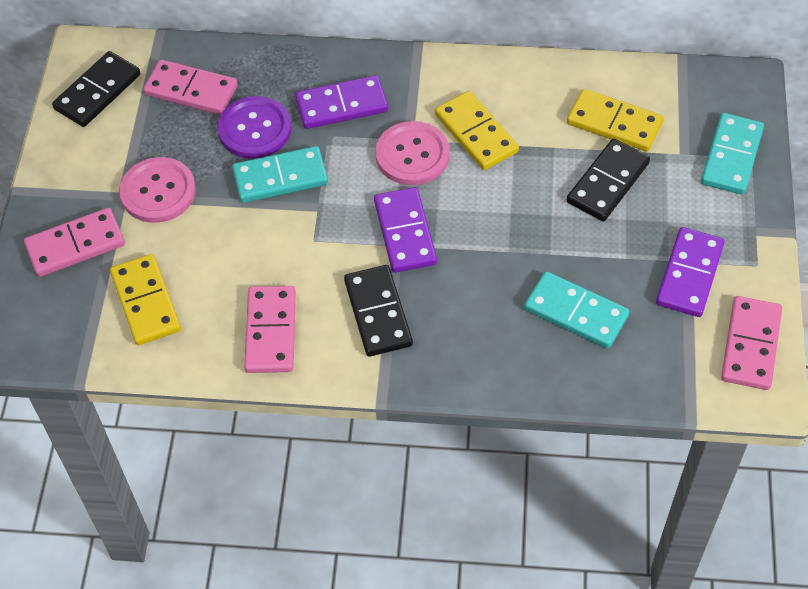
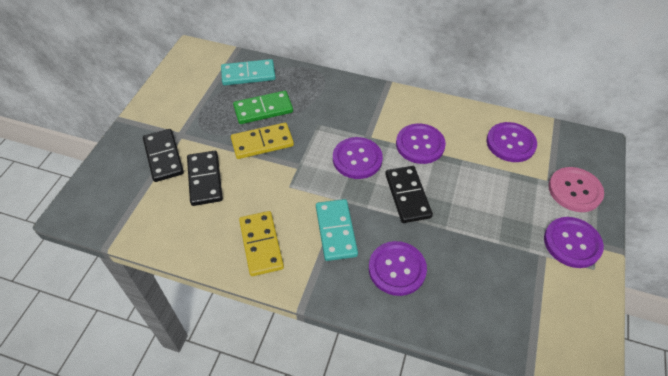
green domino: 0 -> 1
pink button: 2 -> 1
pink domino: 4 -> 0
purple button: 1 -> 5
purple domino: 3 -> 0
turquoise domino: 3 -> 2
yellow domino: 3 -> 2

